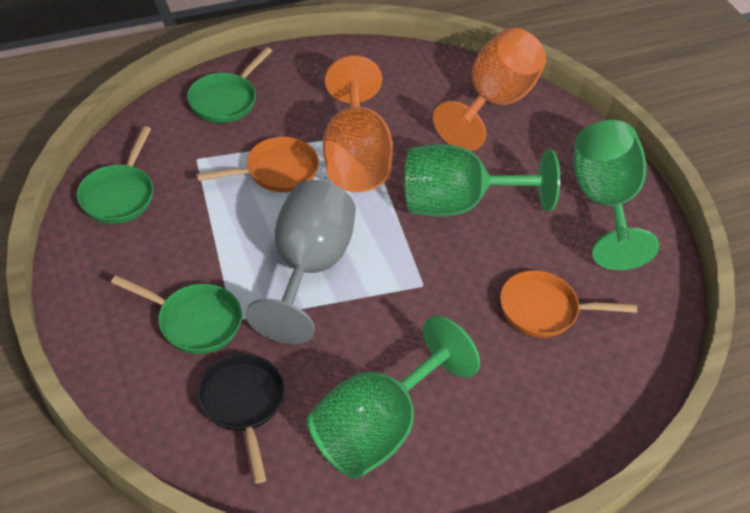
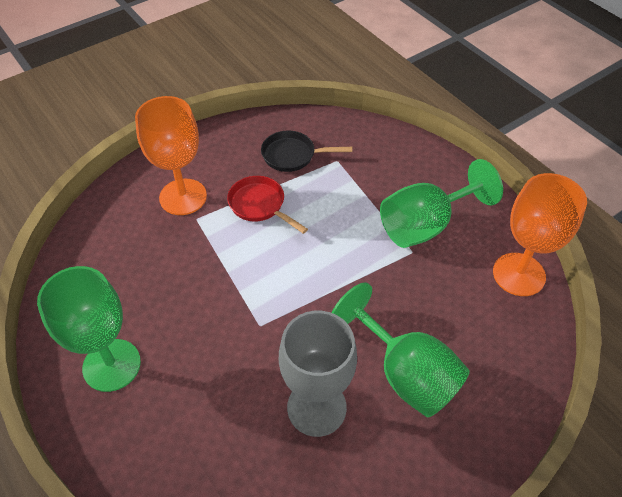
green pan: 3 -> 0
orange pan: 2 -> 0
red pan: 0 -> 1

